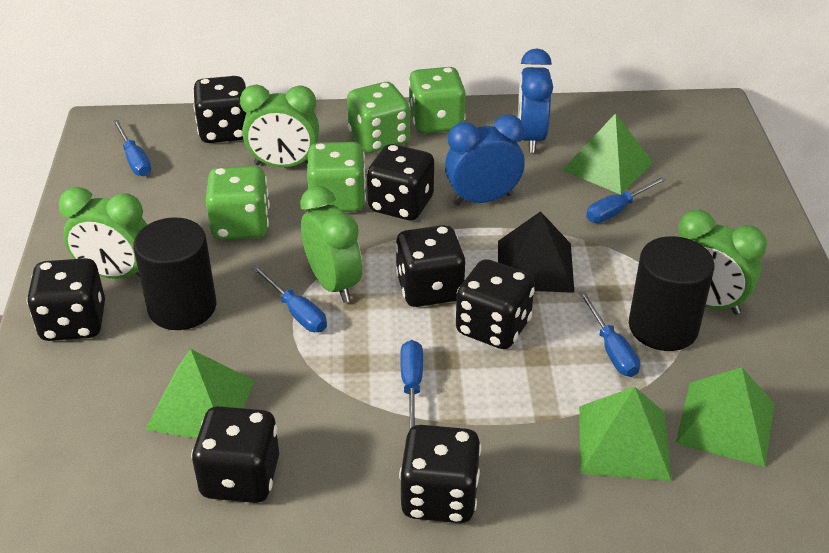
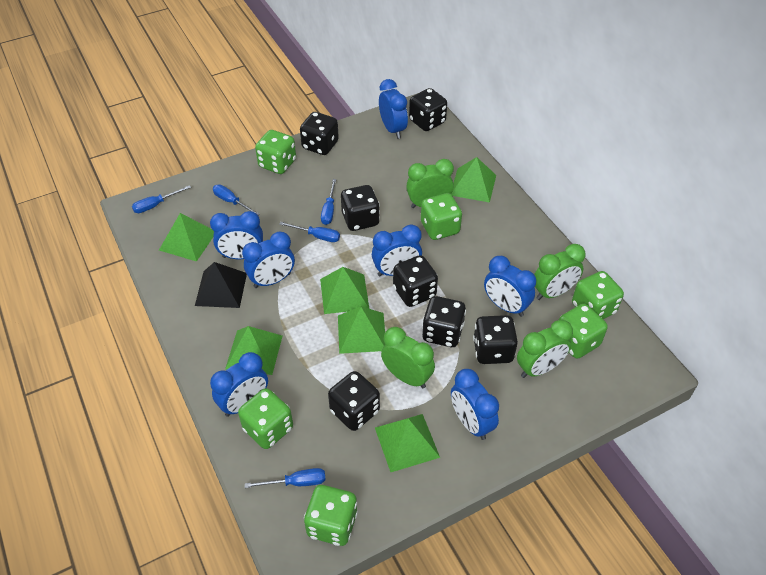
black cylinder: 2 -> 0
blue clock: 2 -> 7
green dice: 4 -> 6
green pyramid: 4 -> 6

